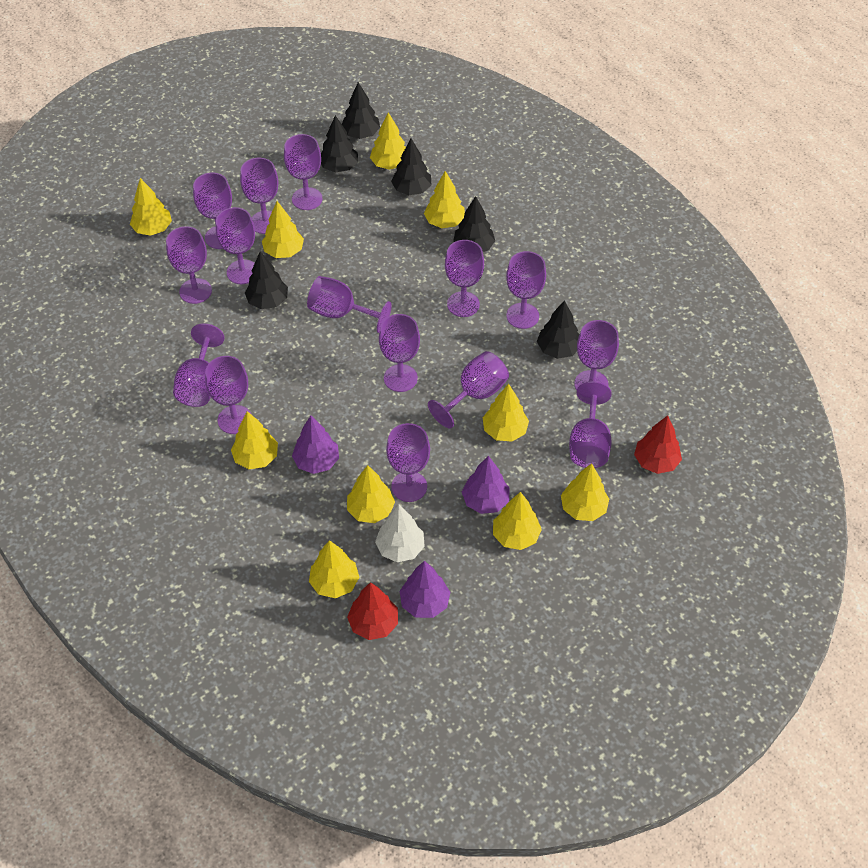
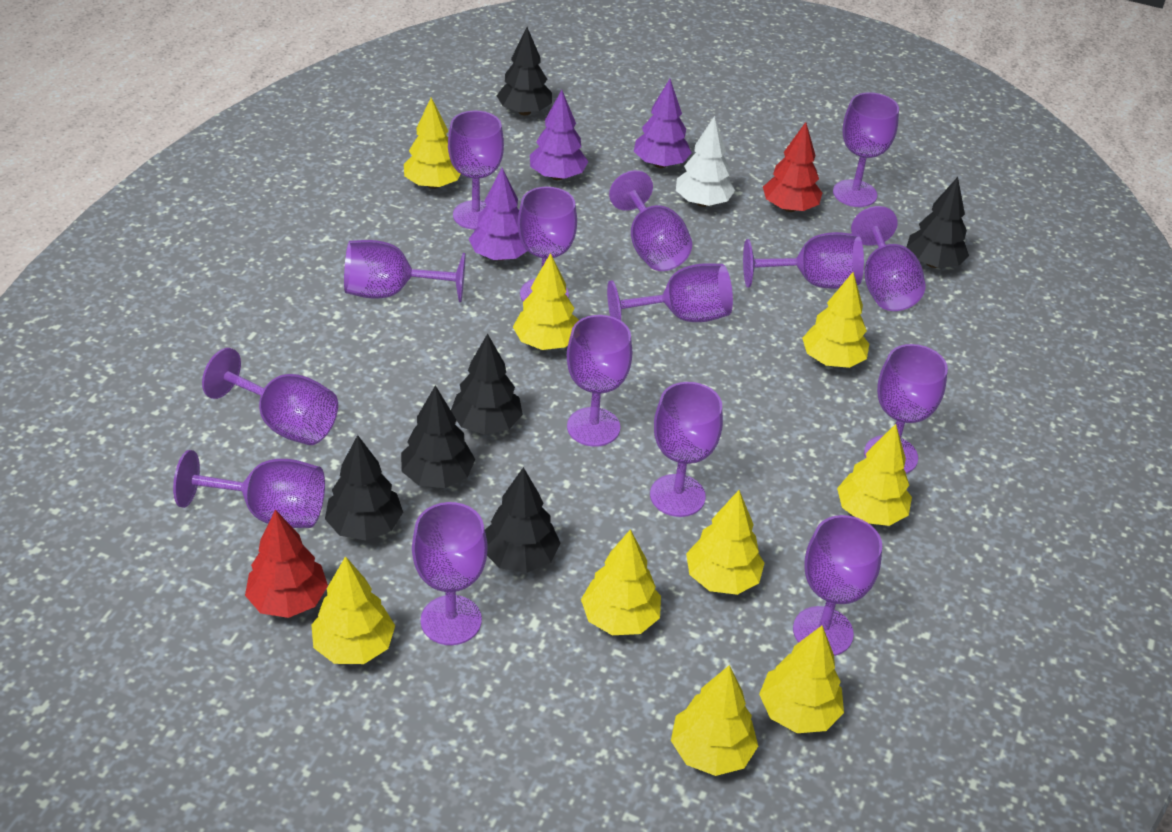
yellow tree: 10 -> 9

